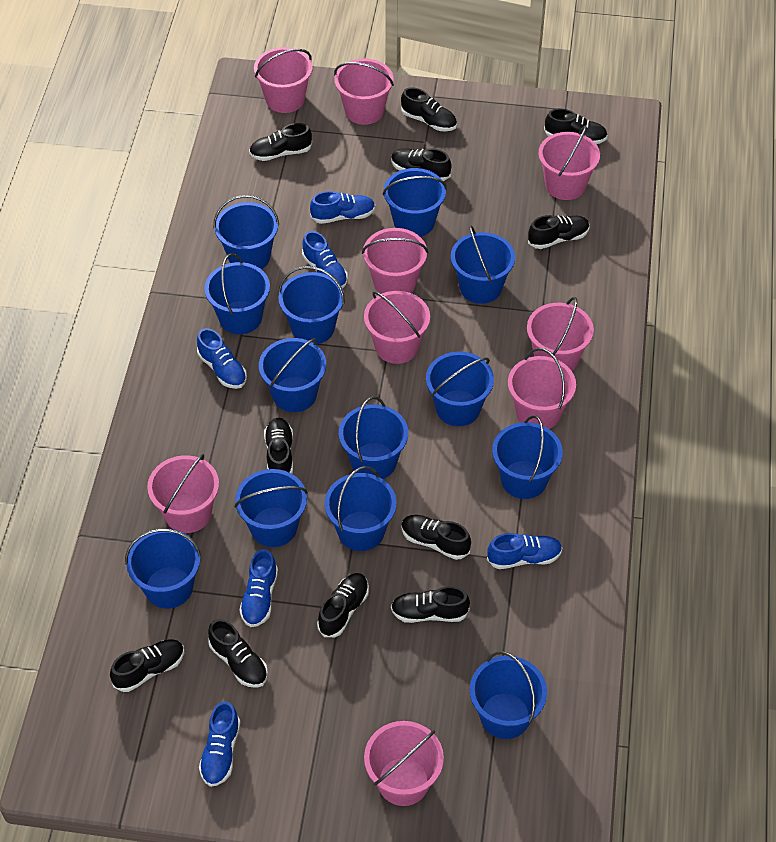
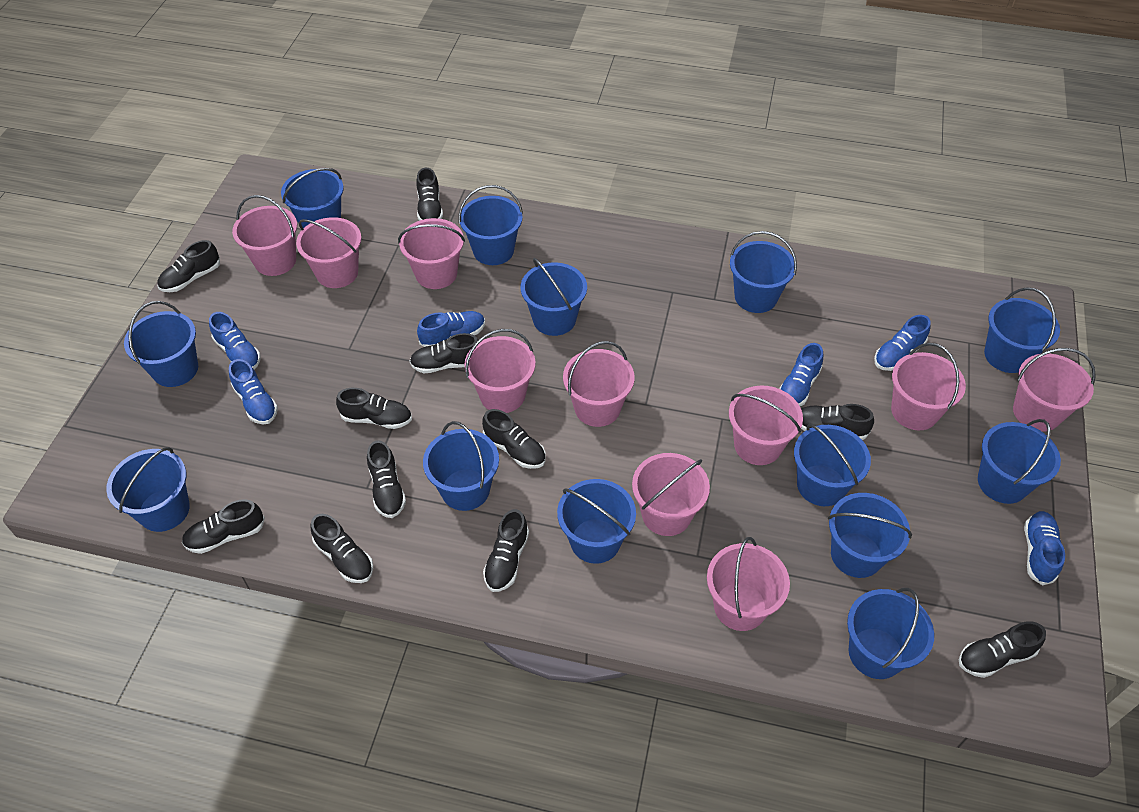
pink bucket: 9 -> 10

